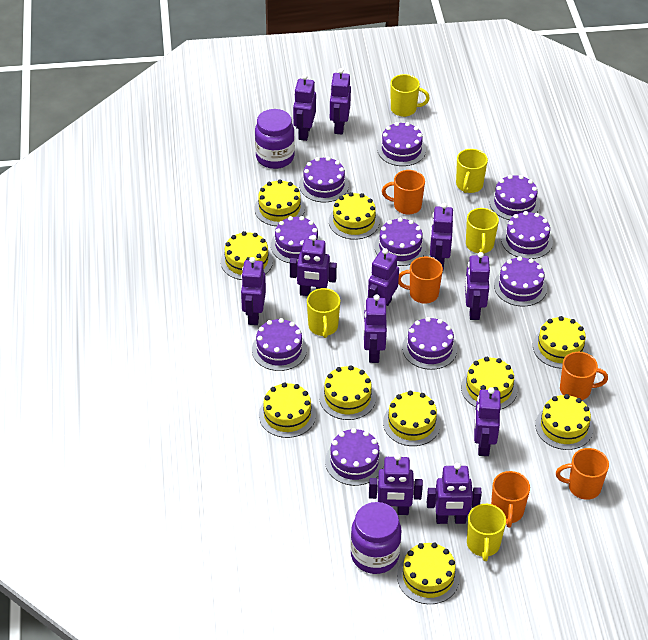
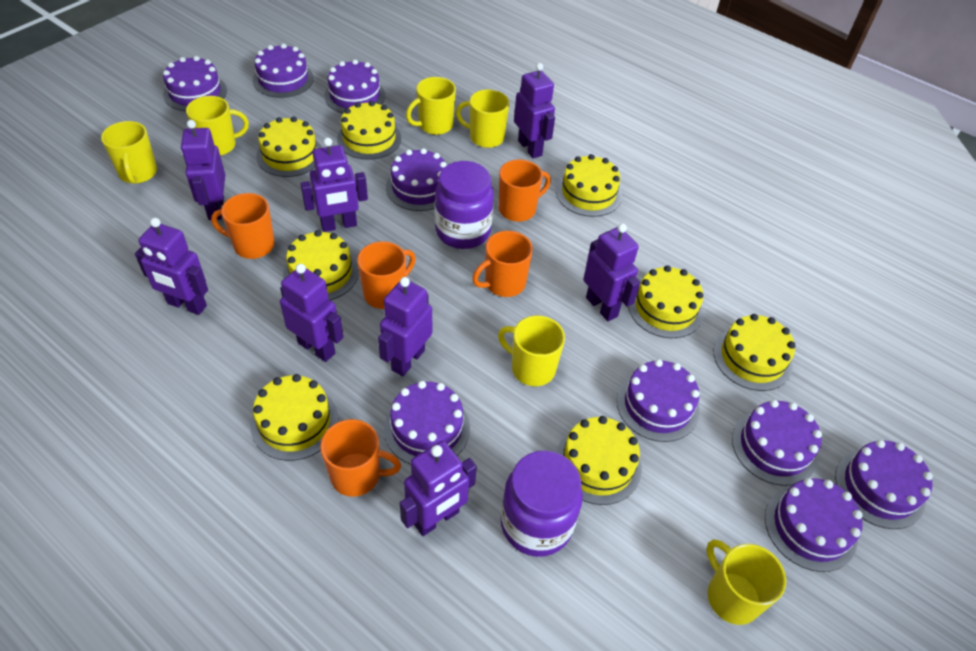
purple cake: 10 -> 9
purple robot: 11 -> 8
yellow cake: 10 -> 8
yellow mug: 5 -> 6

